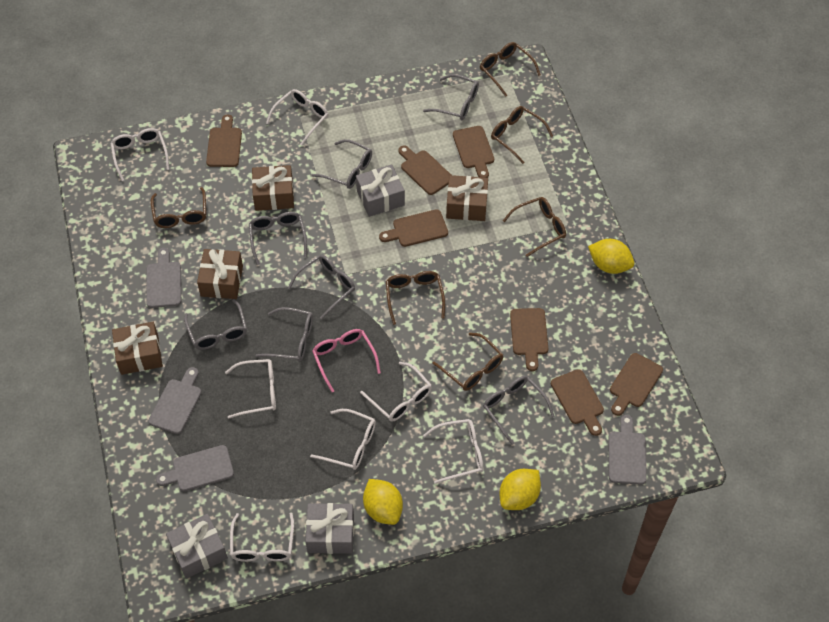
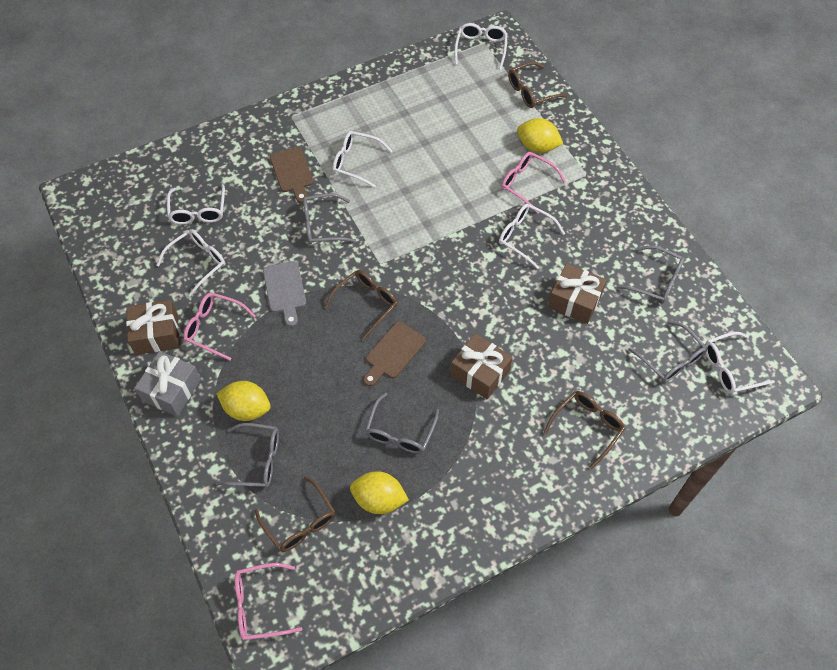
brown cutting board: 7 -> 2
brown gift: 4 -> 3
brown glasses: 6 -> 4
grey cutting board: 4 -> 1
grey gift: 3 -> 1
grey glasses: 7 -> 5
pink glasses: 1 -> 3
white glasses: 7 -> 6

